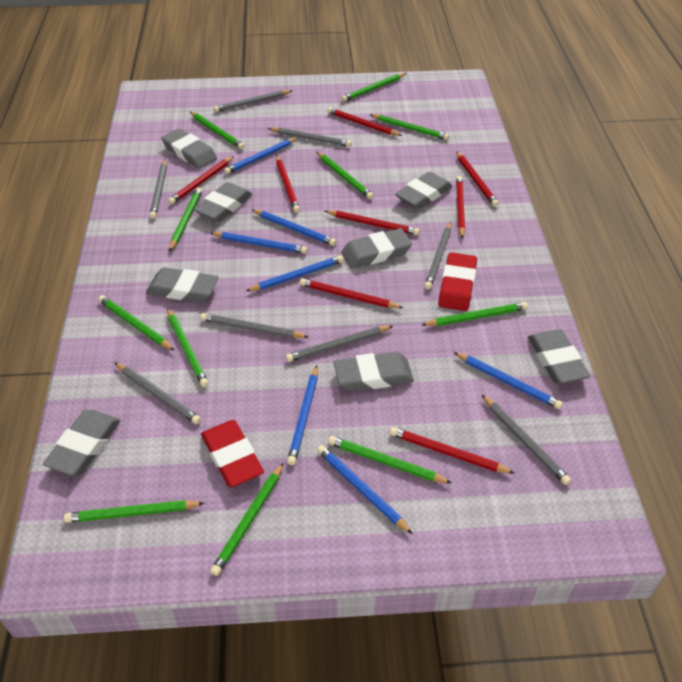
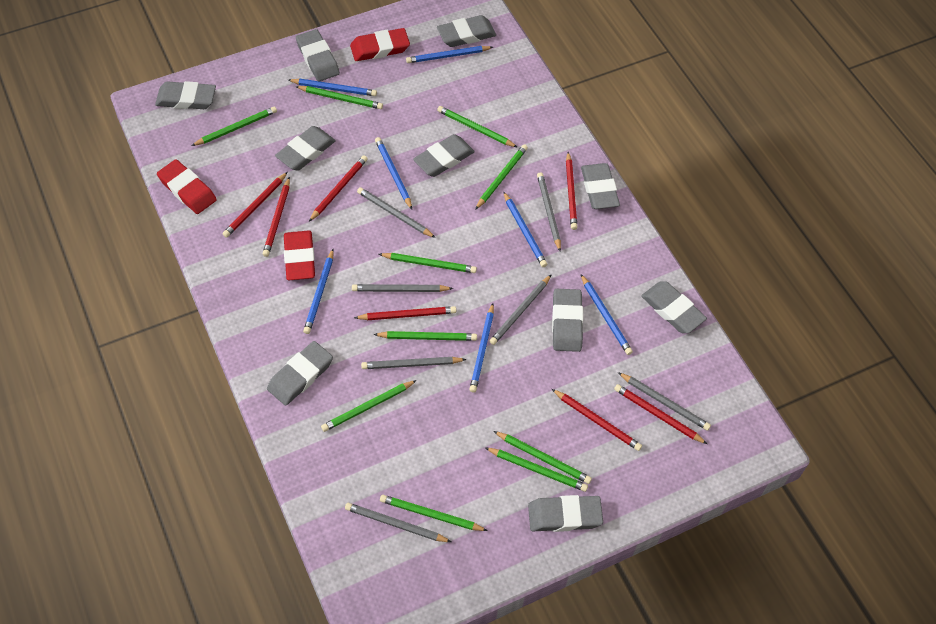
green pencil: 11 -> 10
grey eraser: 8 -> 10
grey pencil: 8 -> 7
red eraser: 2 -> 3
red pencil: 8 -> 7

